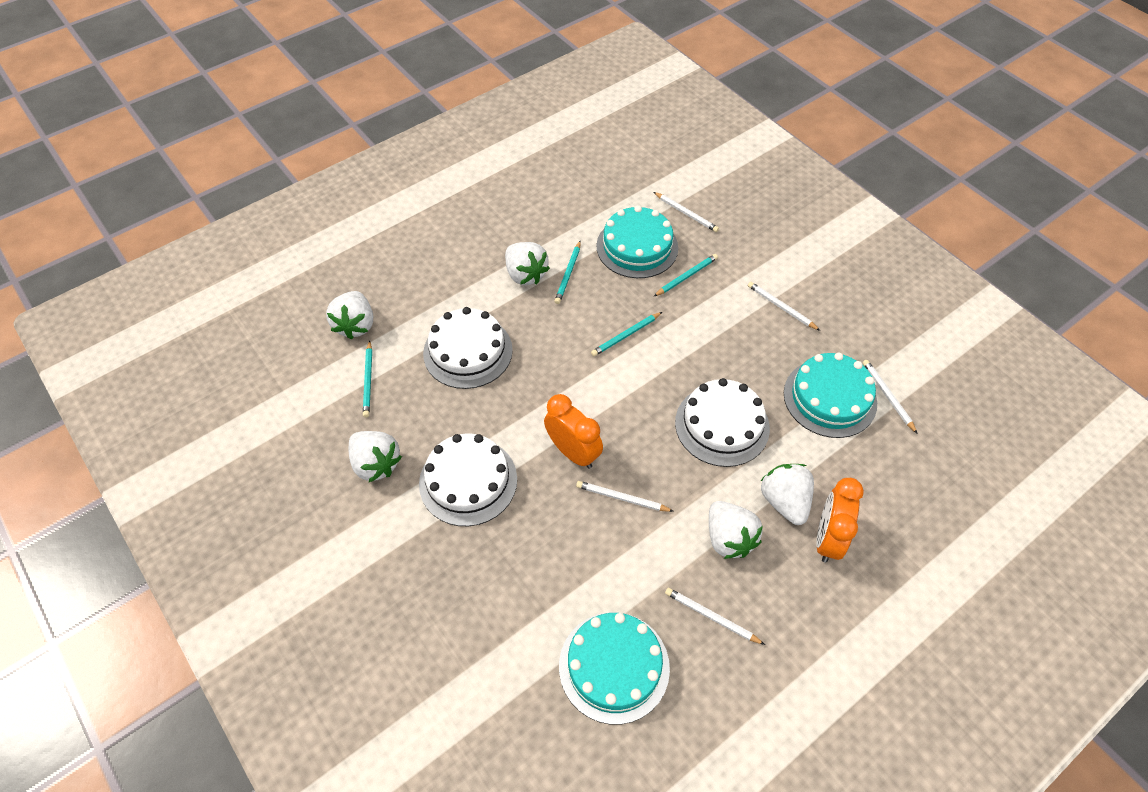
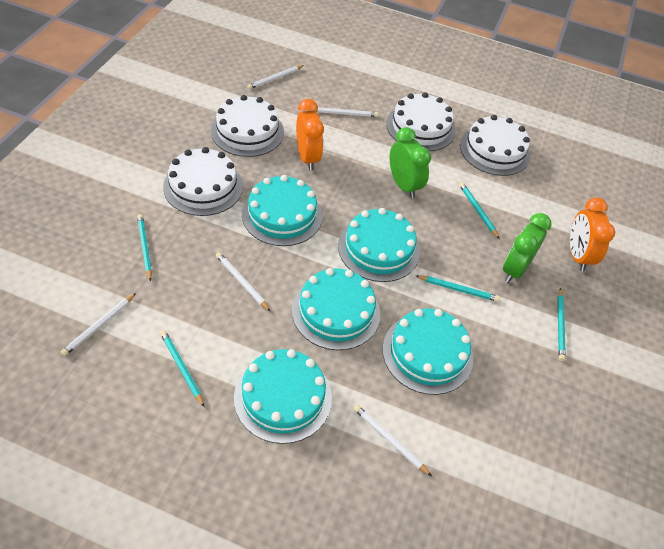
green clock: 0 -> 2
turquoise cake: 3 -> 5
turquoise pencil: 4 -> 5
white cake: 3 -> 4
white strawberry: 5 -> 0

